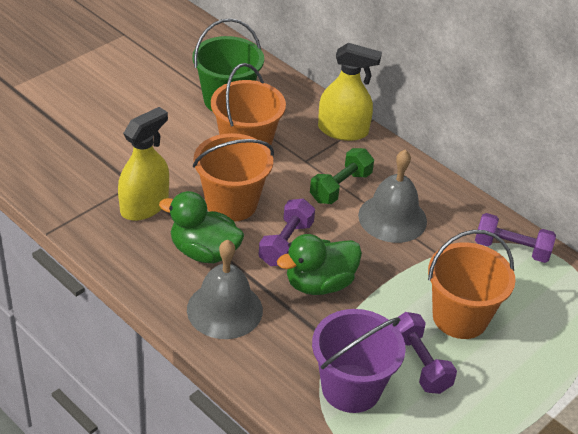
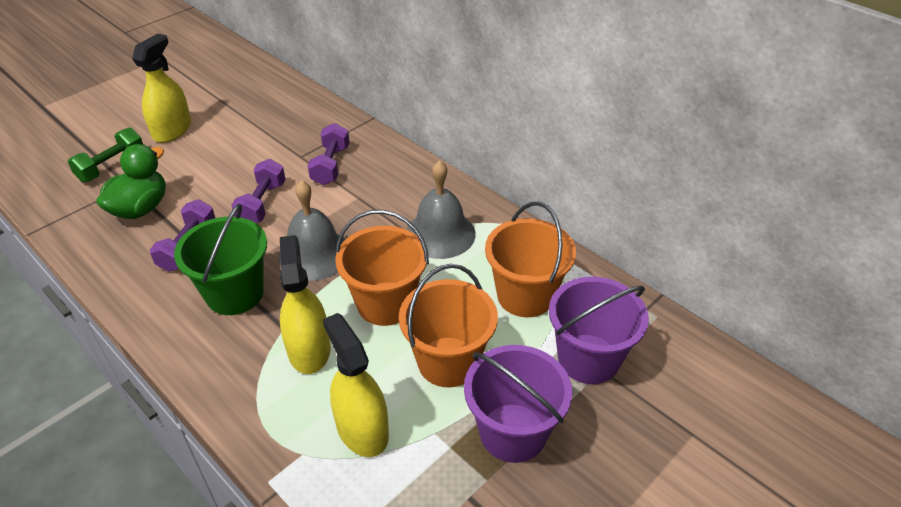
green duck: 2 -> 1
purple bucket: 1 -> 2
yellow spray bottle: 2 -> 3

